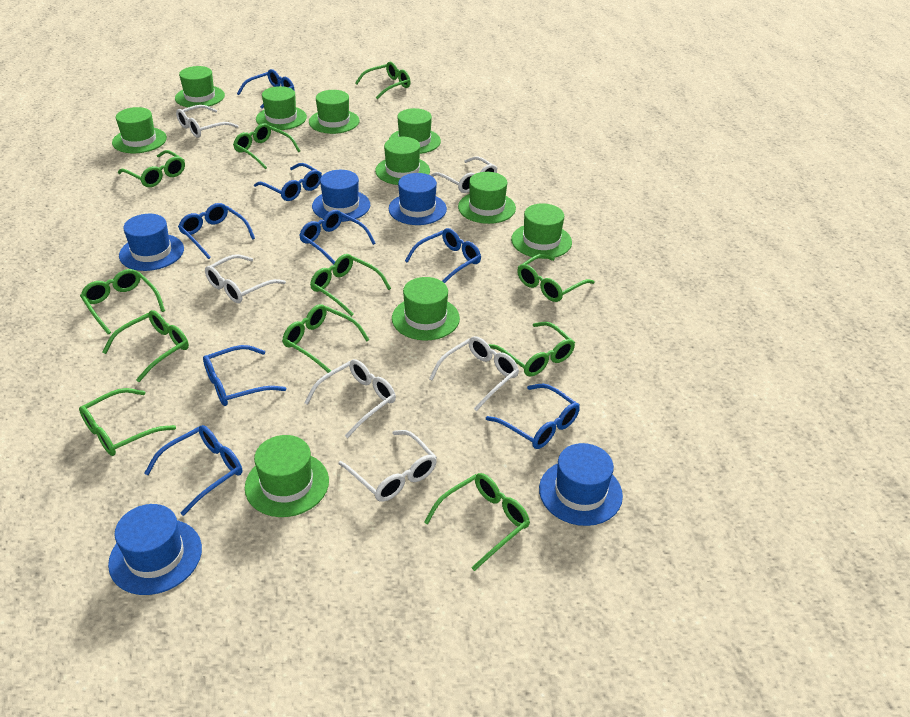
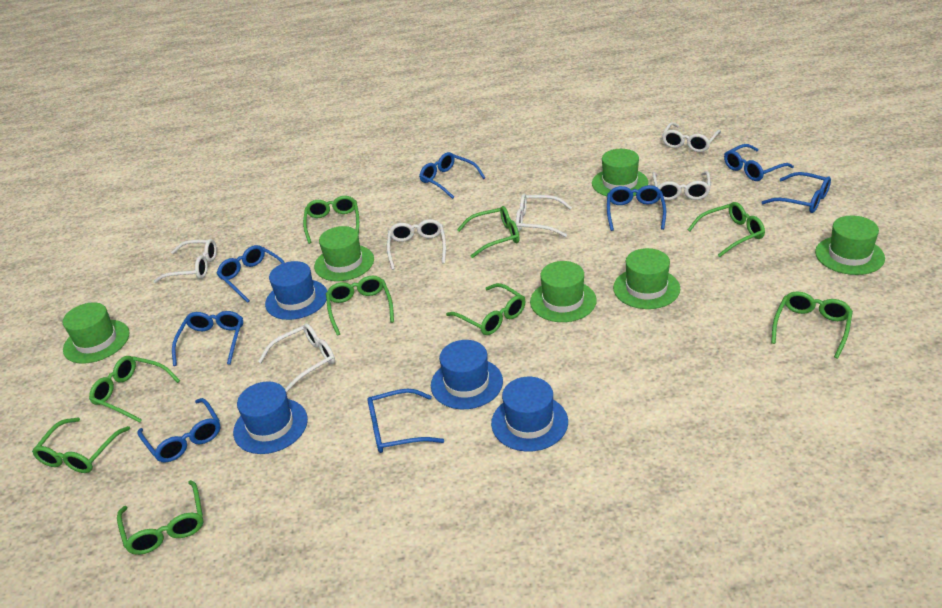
blue hat: 5 -> 4
green glasses: 11 -> 9
green hat: 10 -> 6

